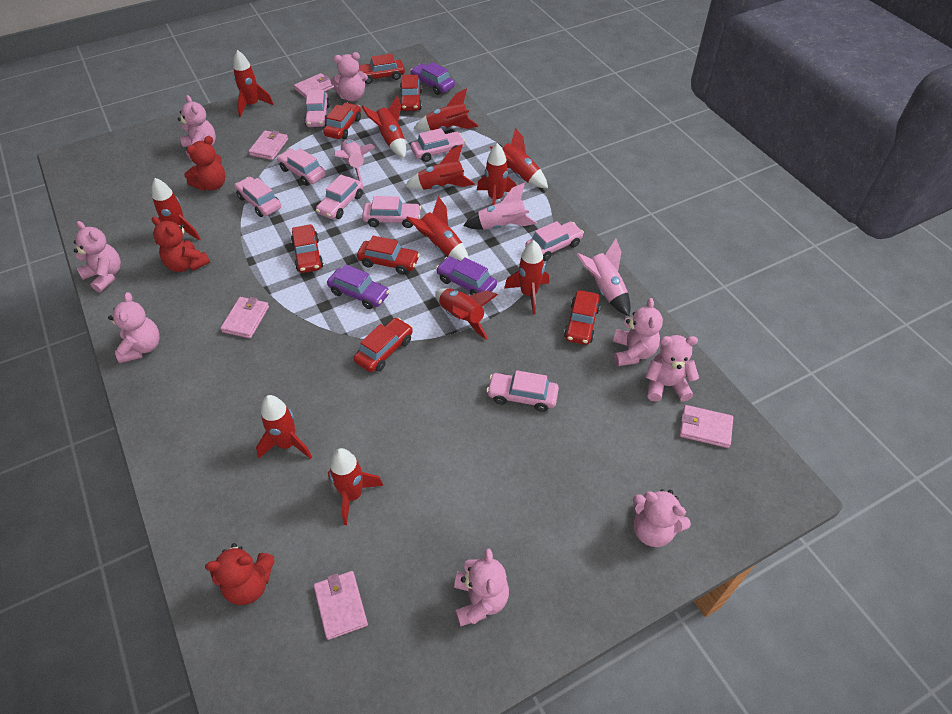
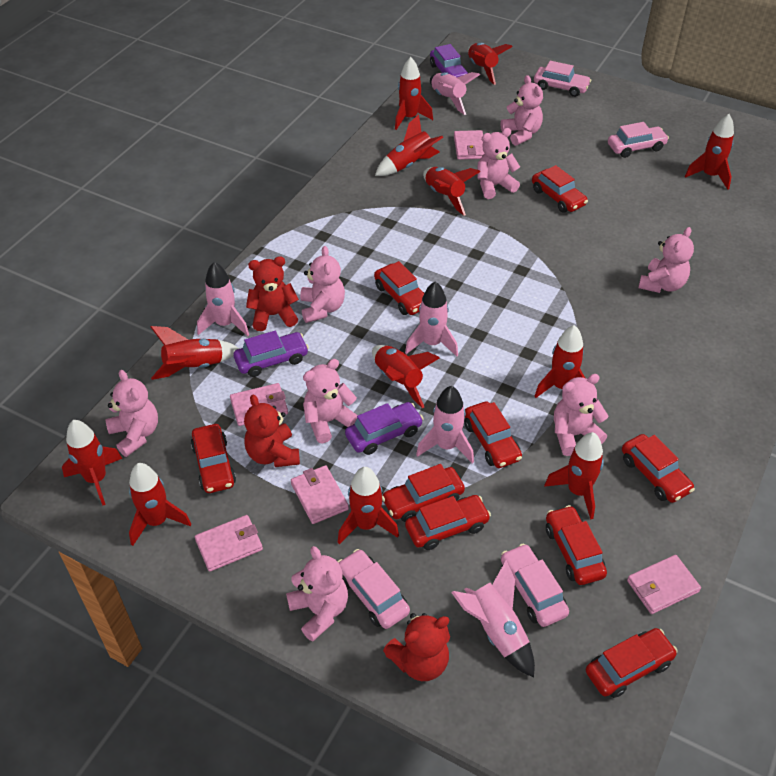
pink car: 8 -> 4
pink rocket: 3 -> 5
red car: 7 -> 9

